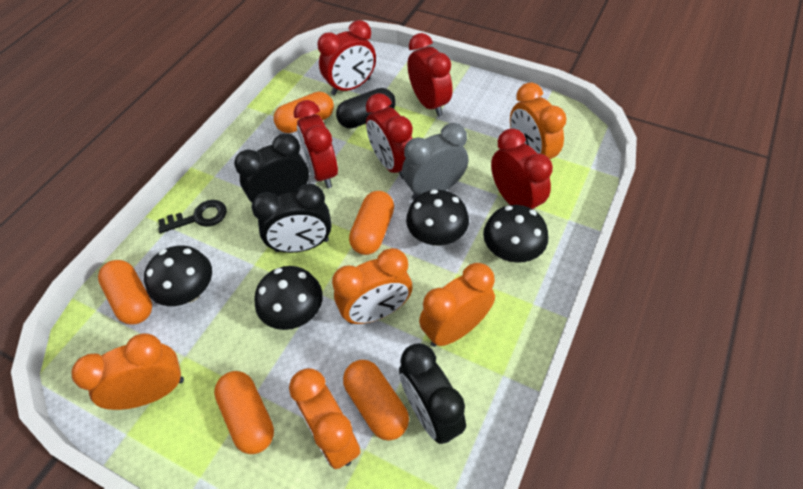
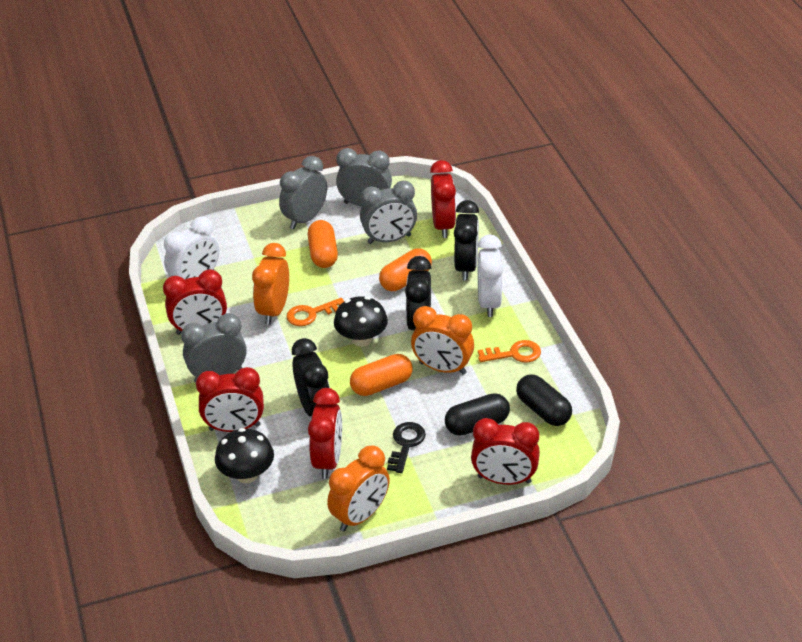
black capsule: 1 -> 2
black mushroom: 4 -> 2
grey clock: 1 -> 4
orange capsule: 5 -> 3
orange clock: 5 -> 3
orange key: 0 -> 2
white clock: 0 -> 2

